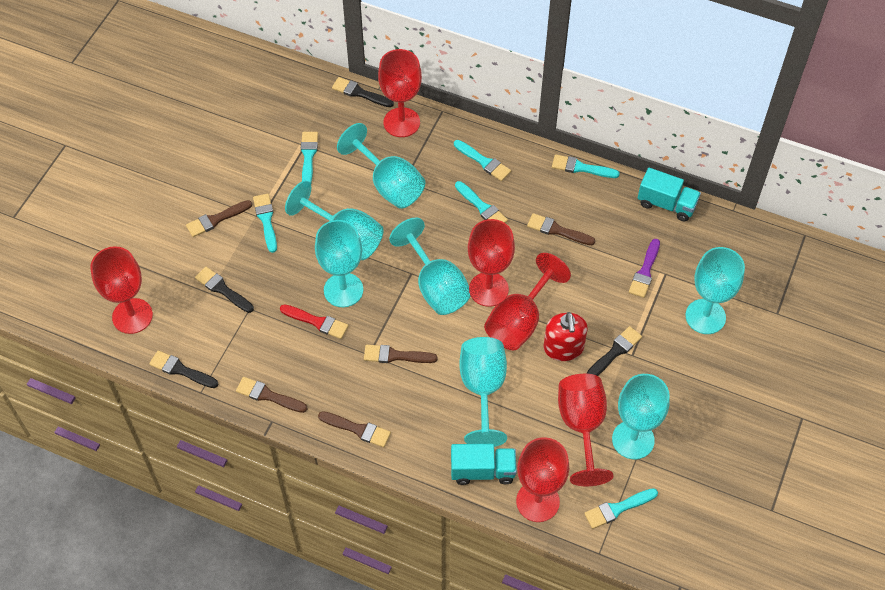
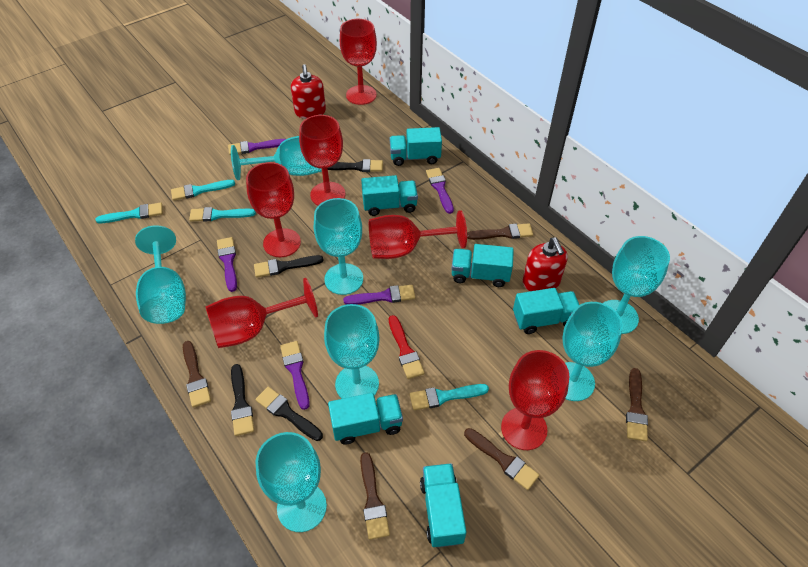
purple brush: 1 -> 5
red soap dispenser: 1 -> 2
turquoise brush: 6 -> 4
turquoise truck: 2 -> 6

